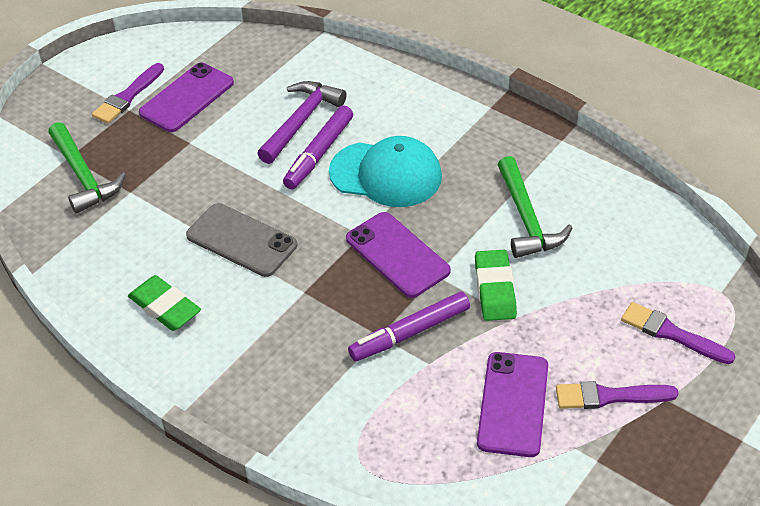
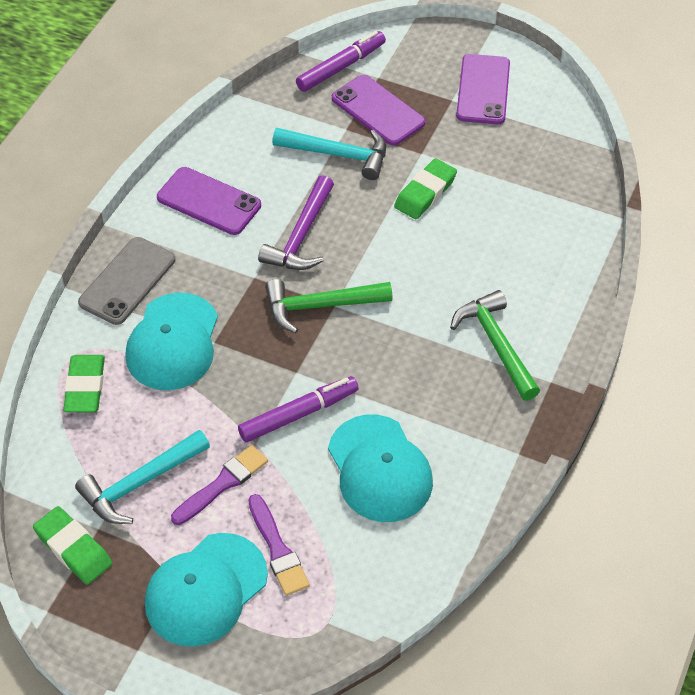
green eraser: 2 -> 3
purple brush: 3 -> 2
turquoise cap: 1 -> 3
turquoise hammer: 0 -> 2

